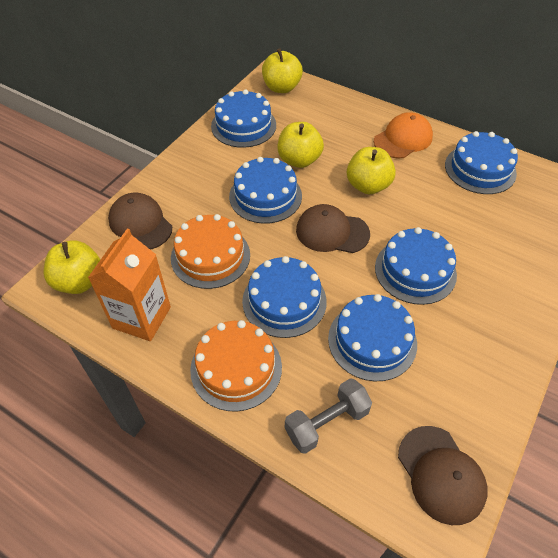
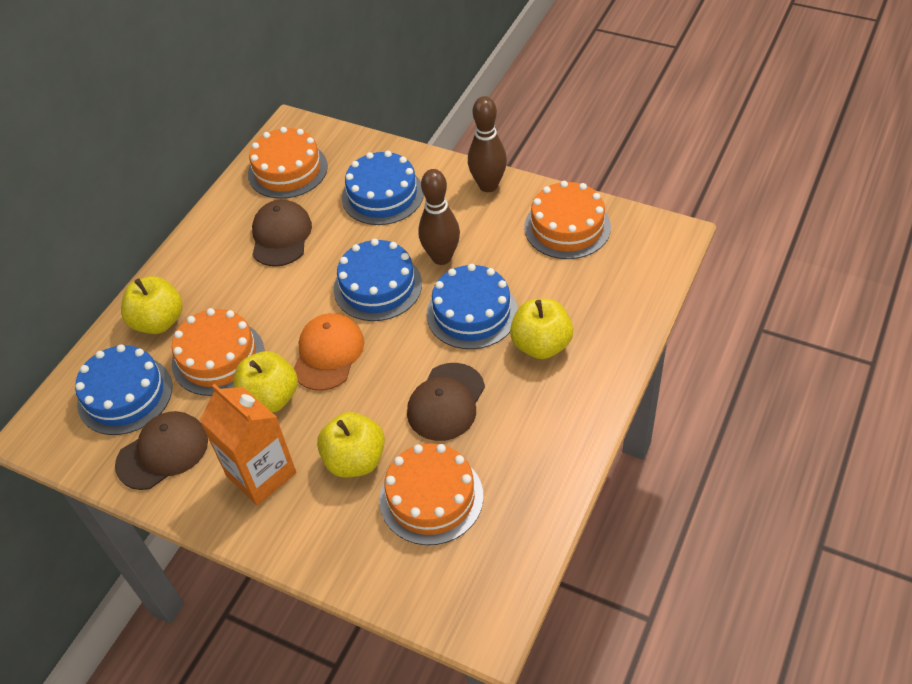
blue cake: 6 -> 4
brown bowling pin: 0 -> 2
grey dumbbell: 1 -> 0
orange cake: 2 -> 4

